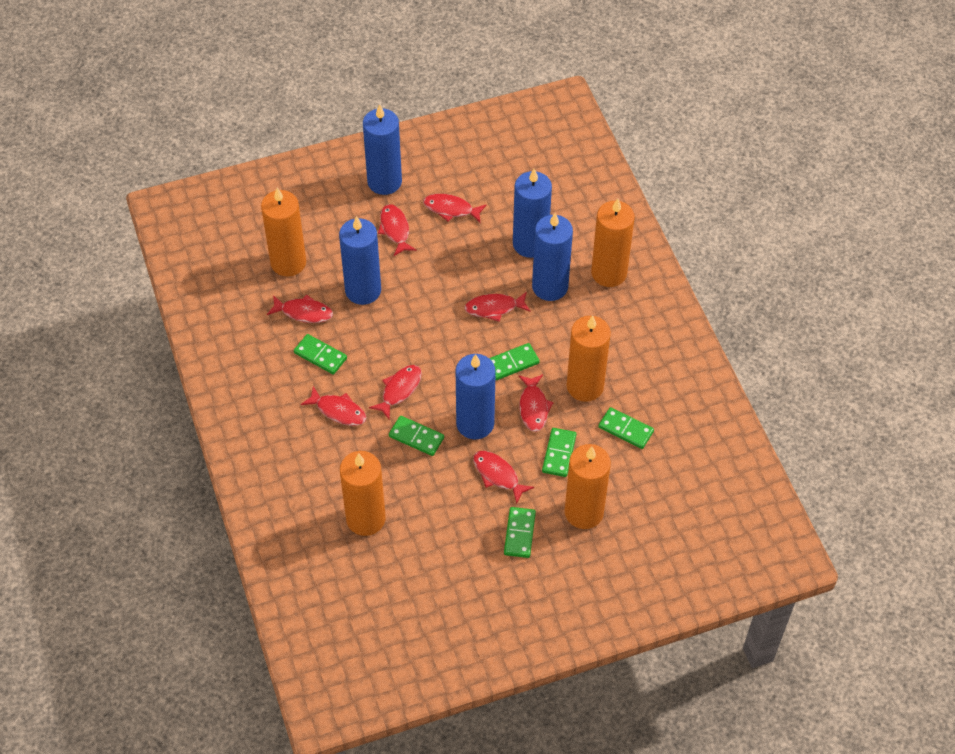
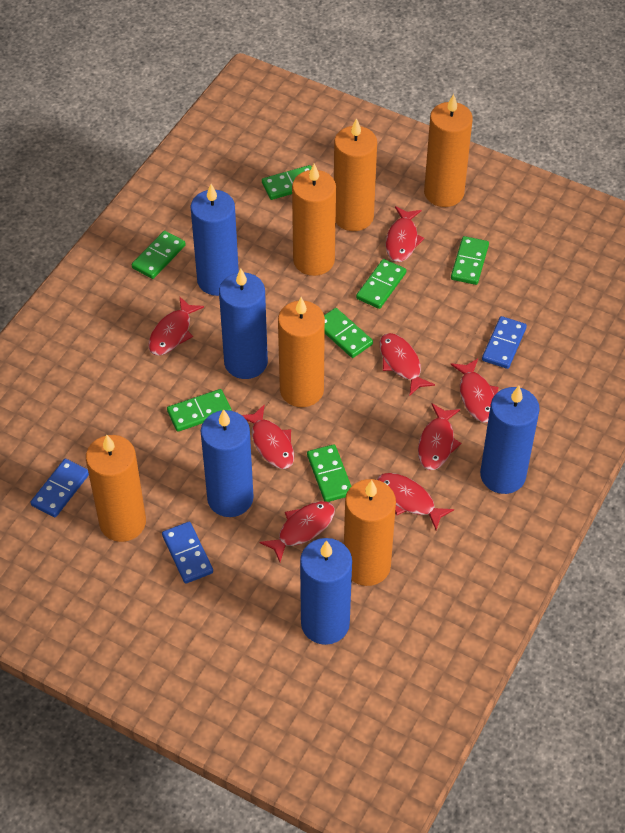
blue domino: 0 -> 3
green domino: 6 -> 7
orange candle: 5 -> 6

